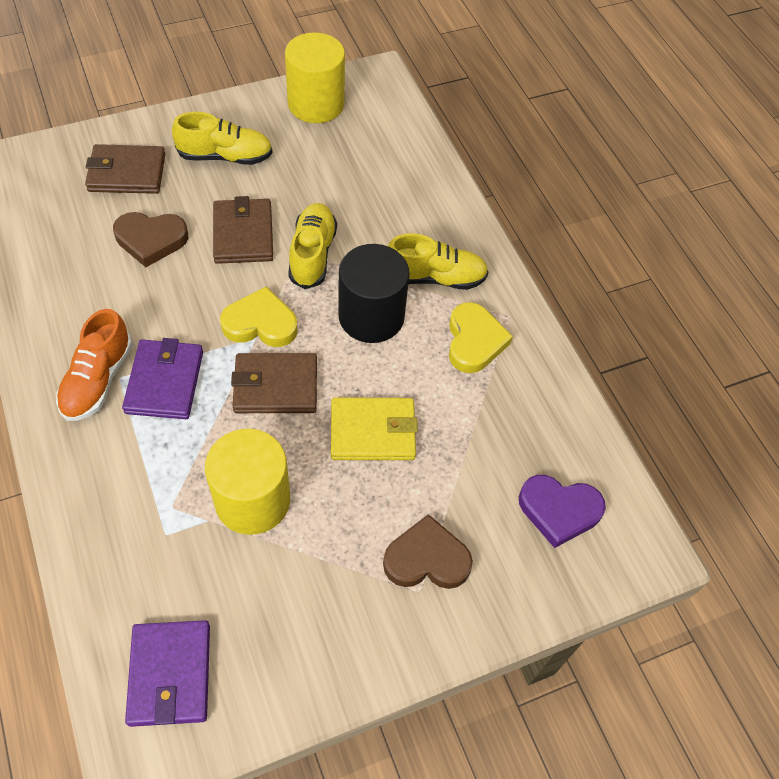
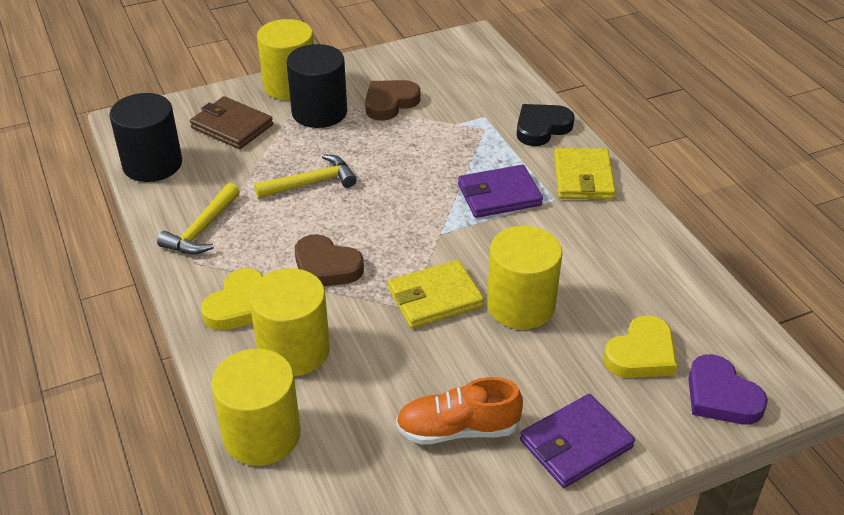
black cylinder: 1 -> 2
black heart: 0 -> 1
brown wallet: 3 -> 1
yellow cylinder: 2 -> 4
yellow hammer: 0 -> 2
yellow shoe: 3 -> 0
yellow wallet: 1 -> 2

